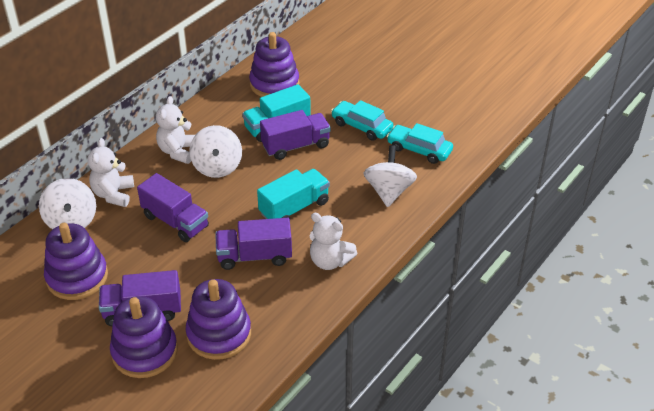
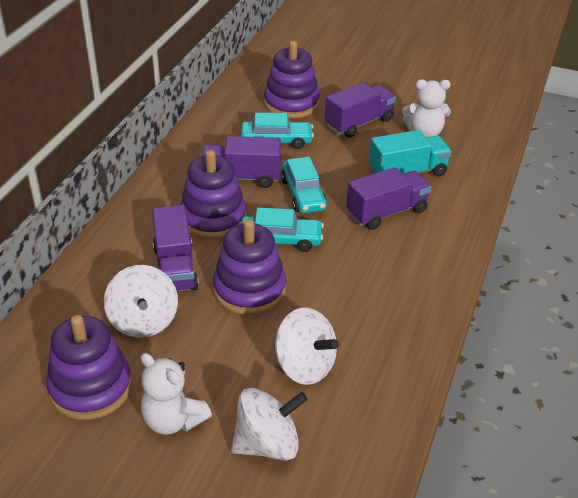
turquoise car: 2 -> 3
turquoise truck: 2 -> 1
white teddy bear: 3 -> 2

